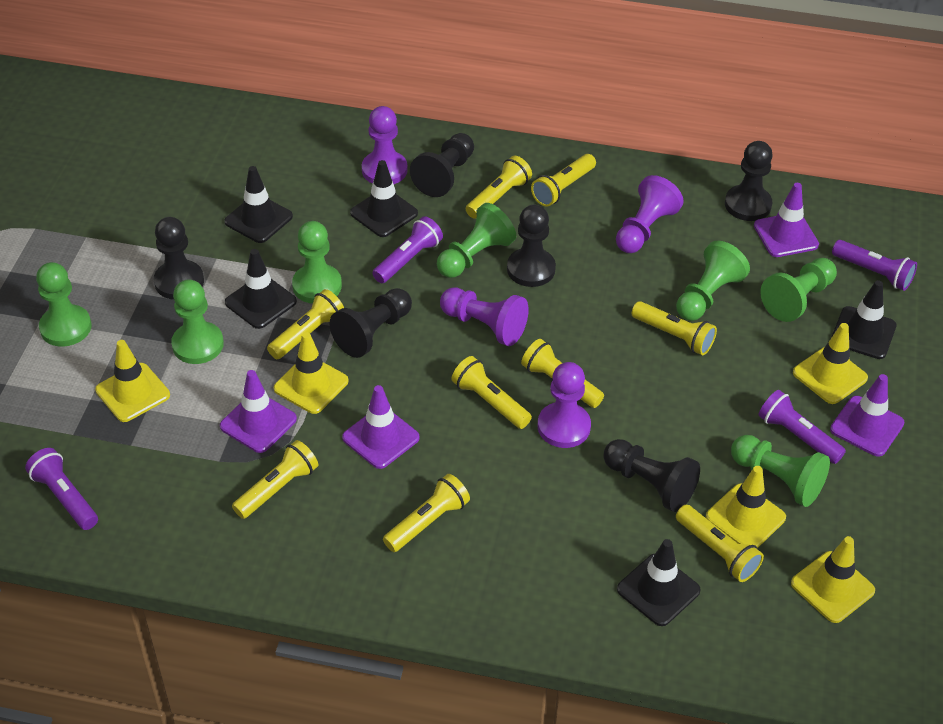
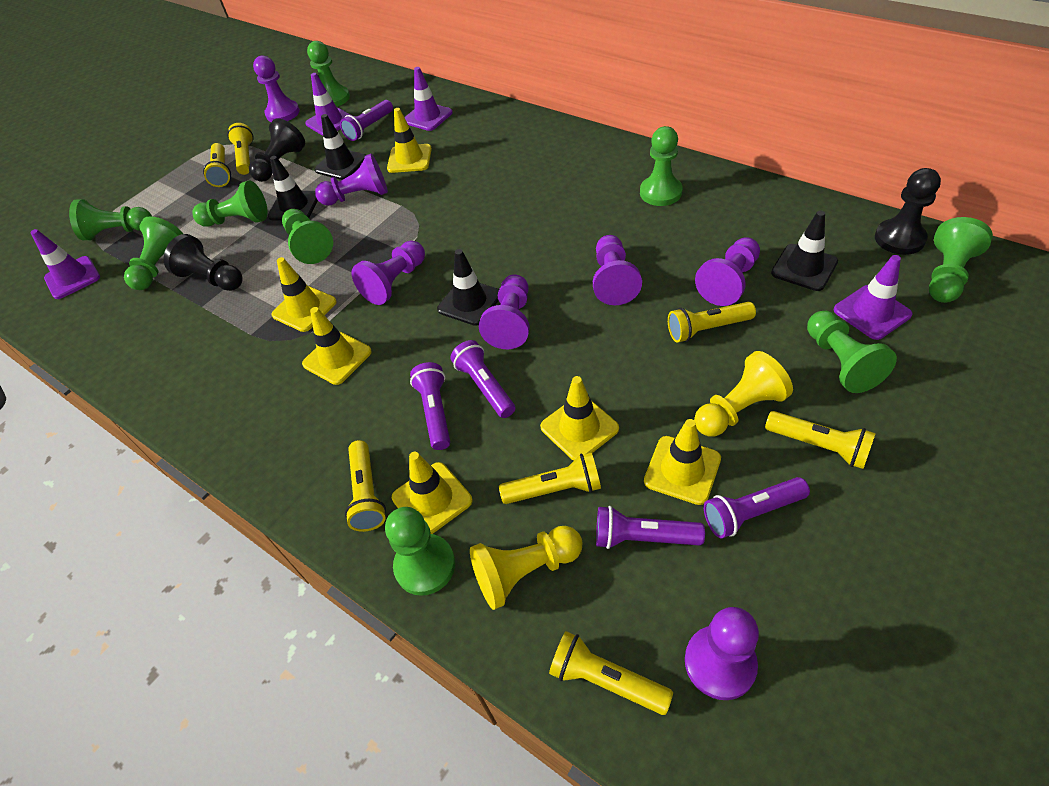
black pawn: 6 -> 3
black traffic cone: 5 -> 4
green pawn: 7 -> 9
purple flashlight: 4 -> 5
purple pawn: 4 -> 7
yellow flashlight: 9 -> 7
yellow pawn: 0 -> 2
yellow traffic cone: 5 -> 6

